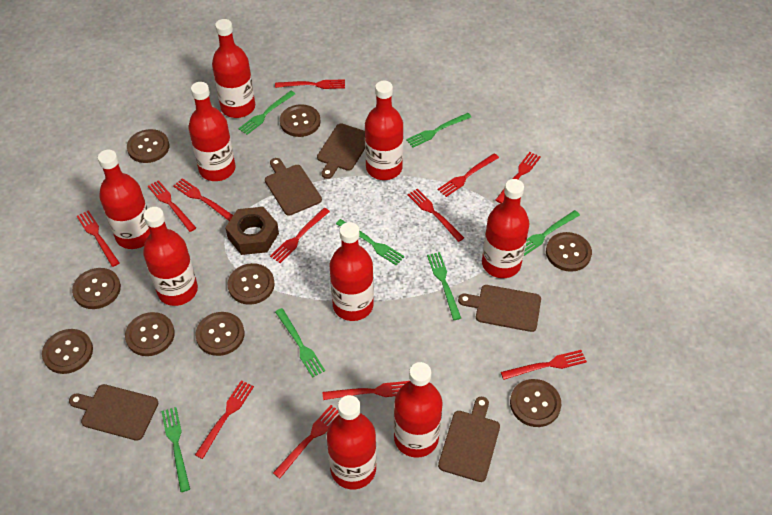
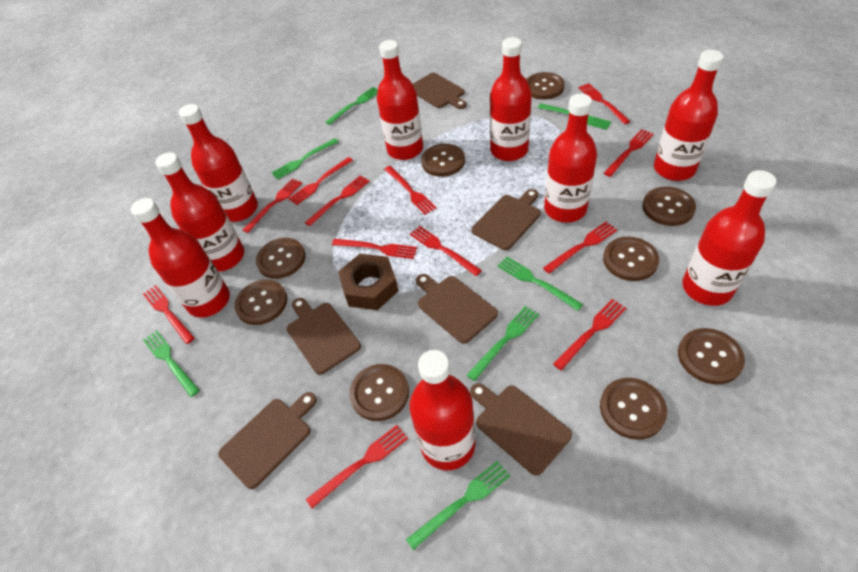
brown cutting board: 5 -> 6

